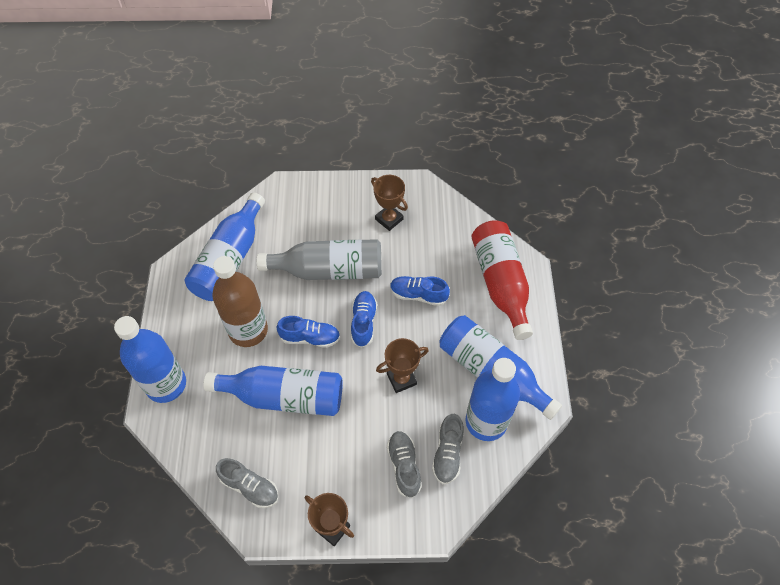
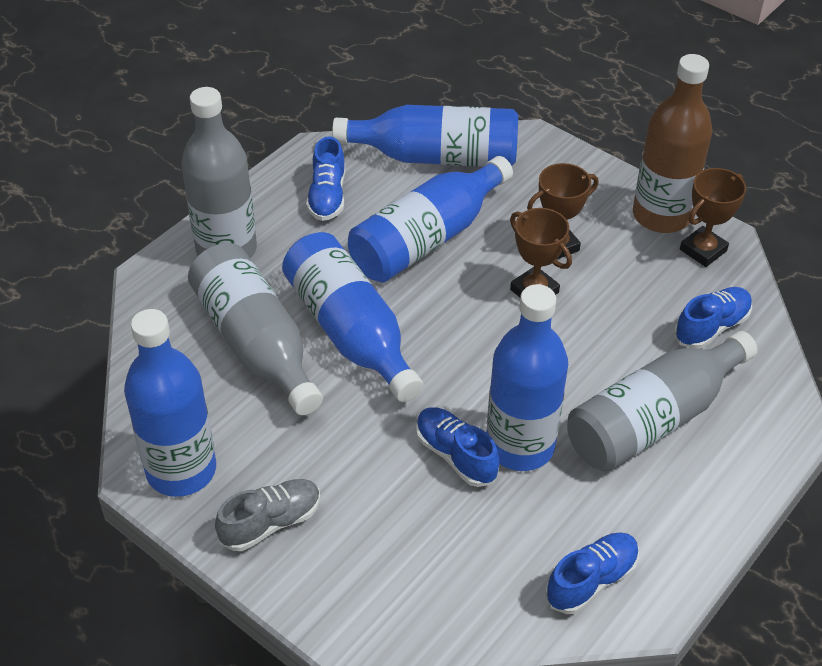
blue shoe: 3 -> 4
grey bottle: 1 -> 3
grey shoe: 3 -> 1
red bottle: 1 -> 0

